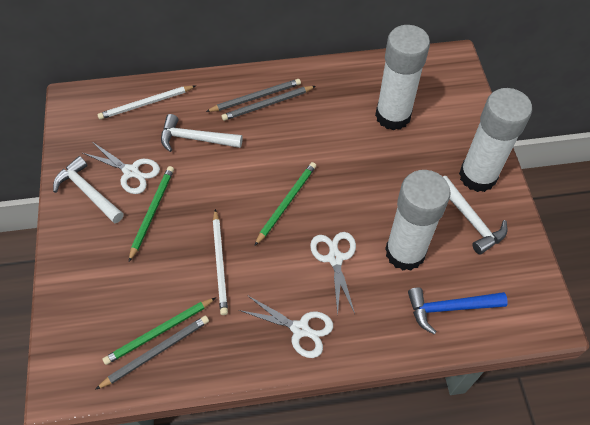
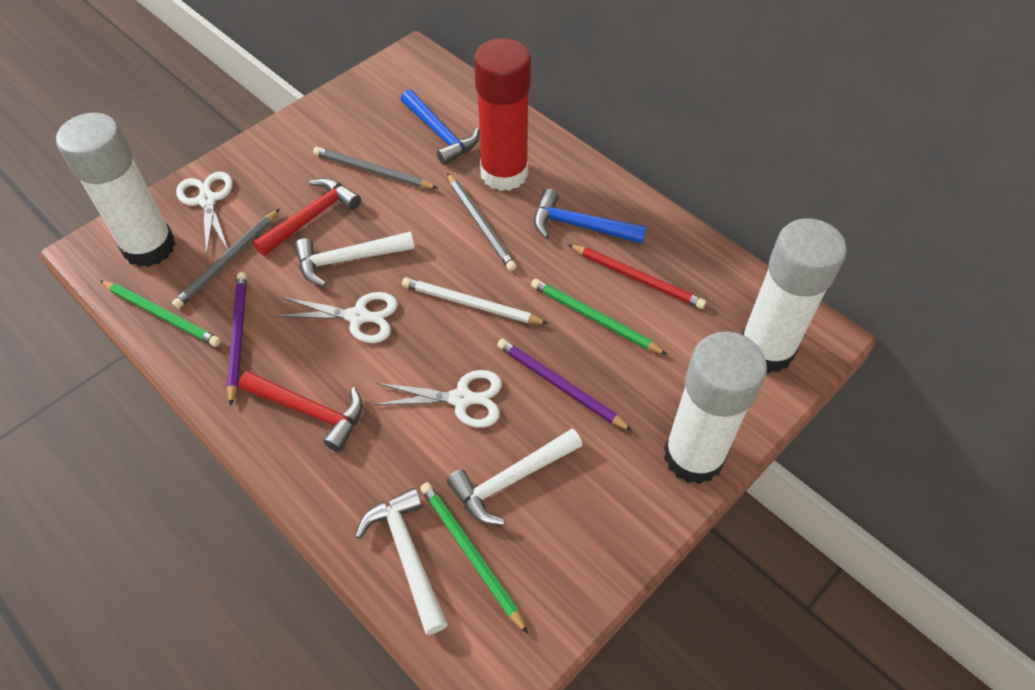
blue hammer: 1 -> 2
purple pencil: 0 -> 2
red glue stick: 0 -> 1
red hammer: 0 -> 2
red pencil: 0 -> 1
white pencil: 2 -> 1

